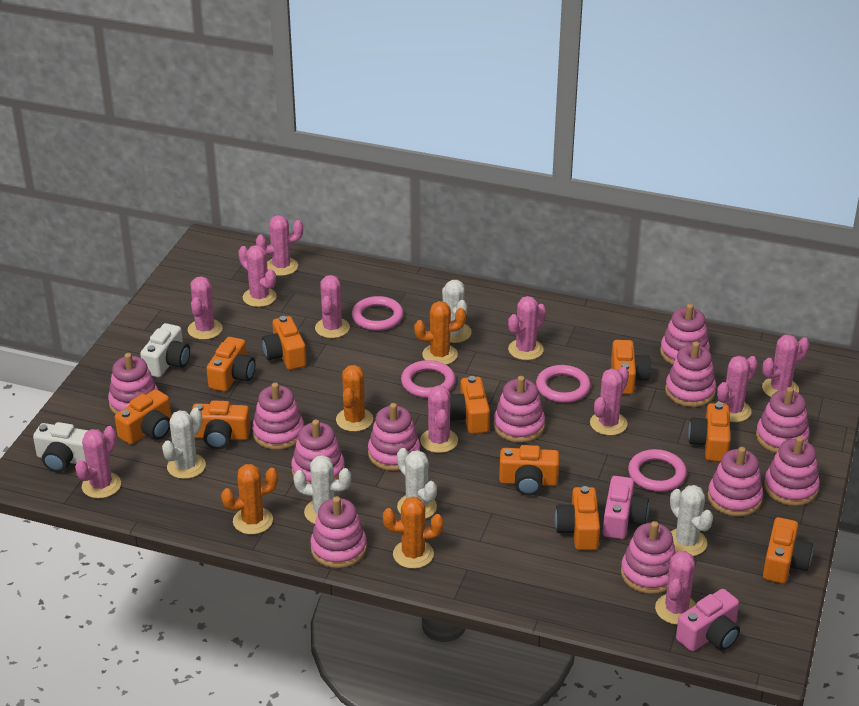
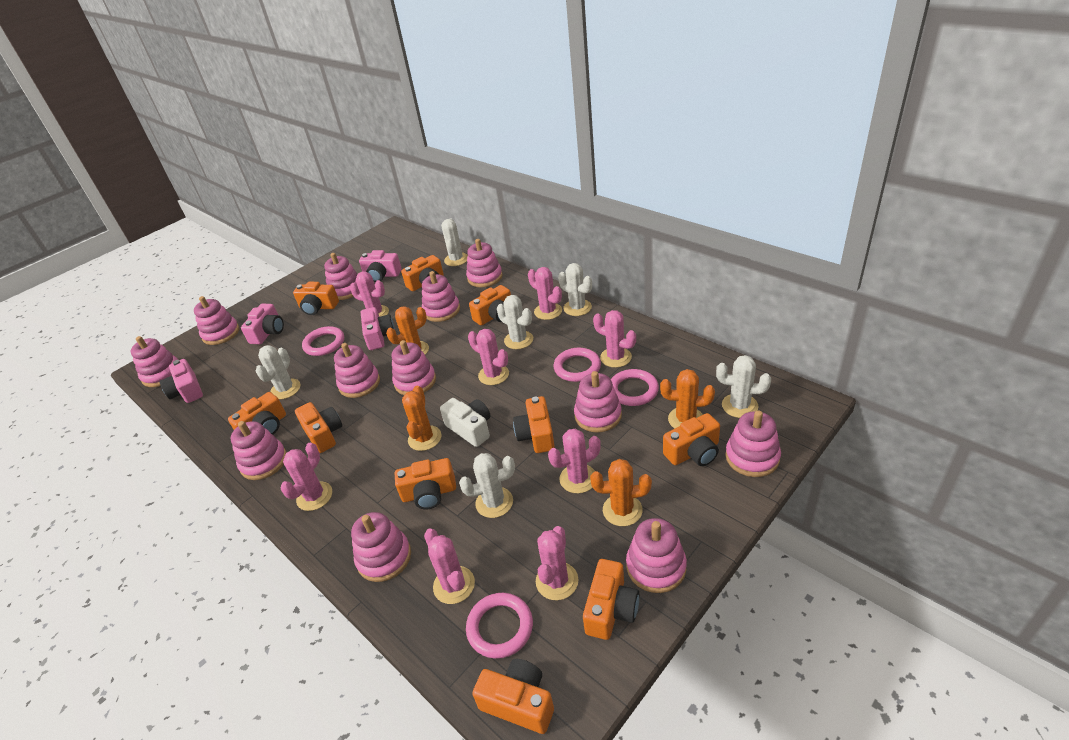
pink cactus: 11 -> 8
pink camera: 2 -> 4
white cactus: 5 -> 6
white camera: 2 -> 1

